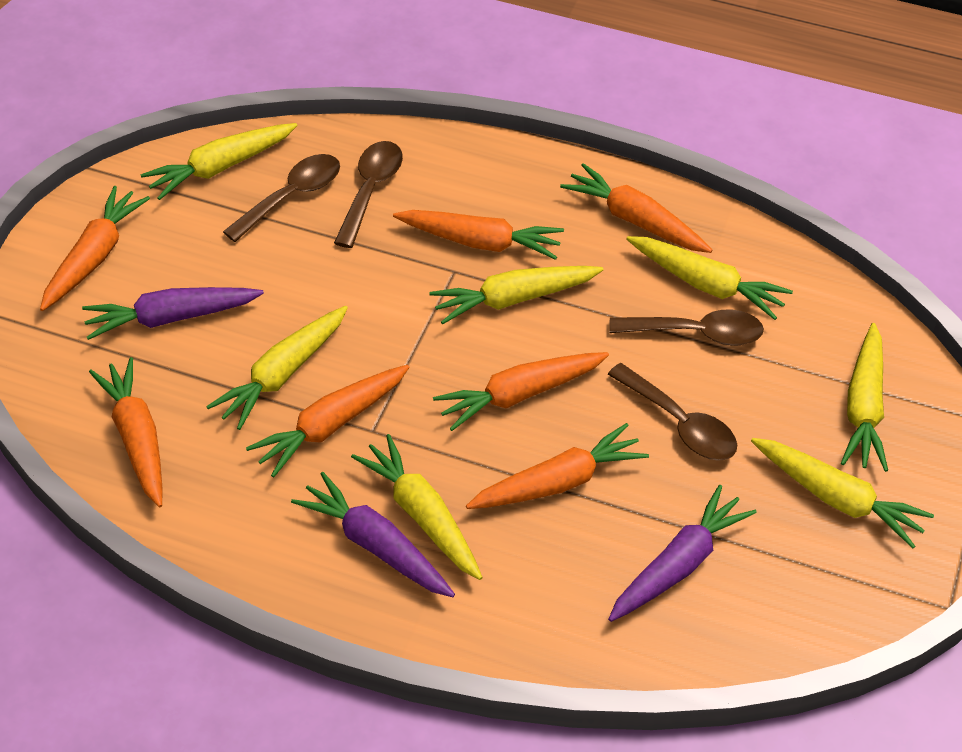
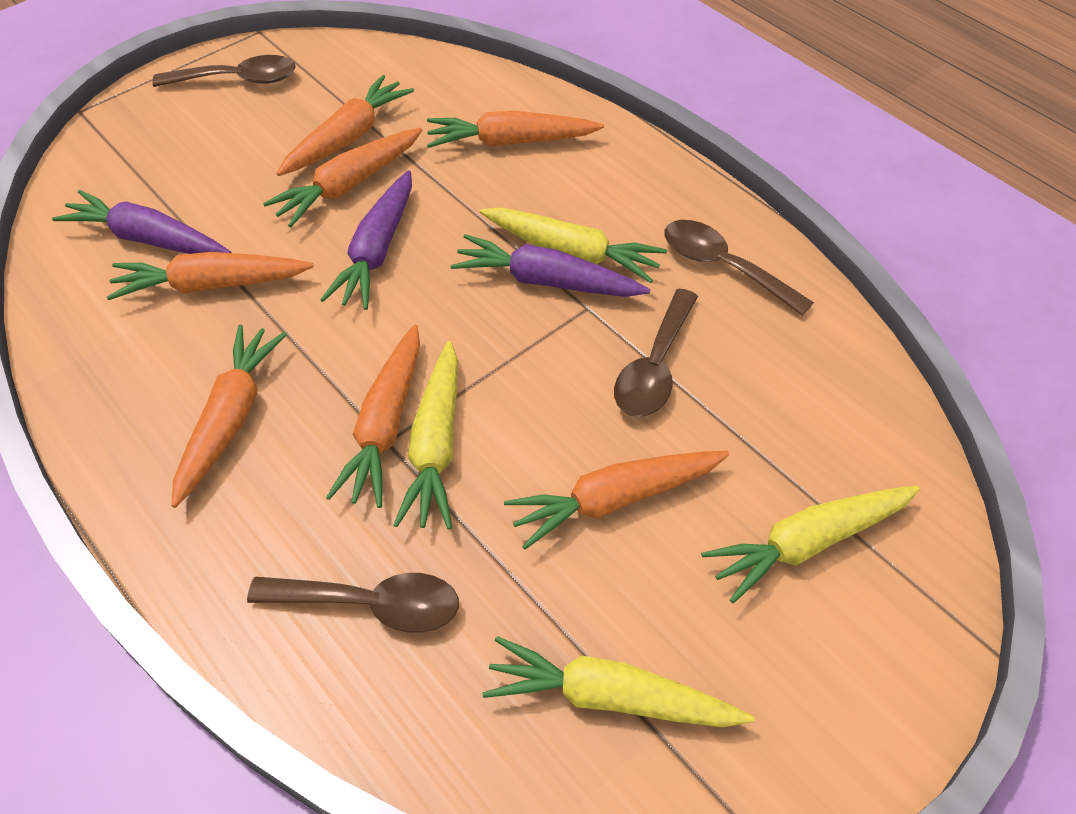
yellow carrot: 7 -> 4

